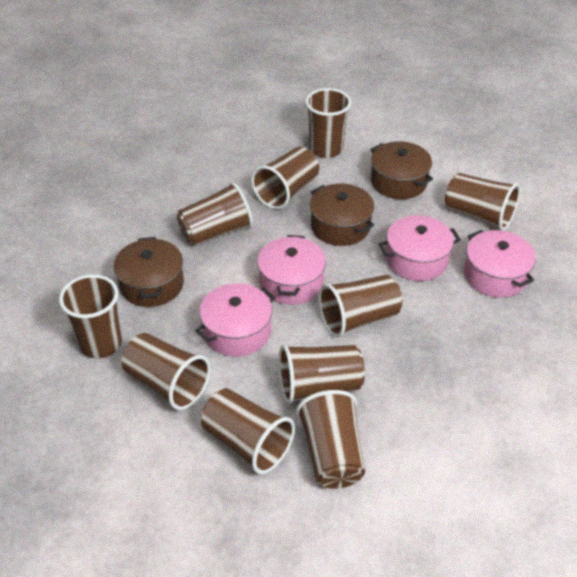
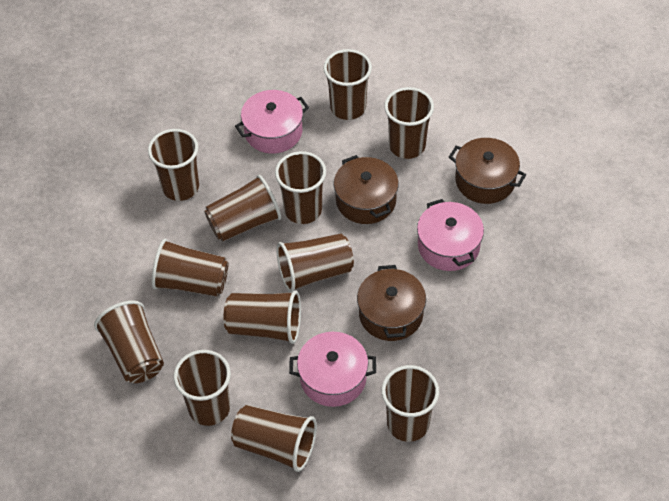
brown cup: 10 -> 12
pink pot: 4 -> 3

